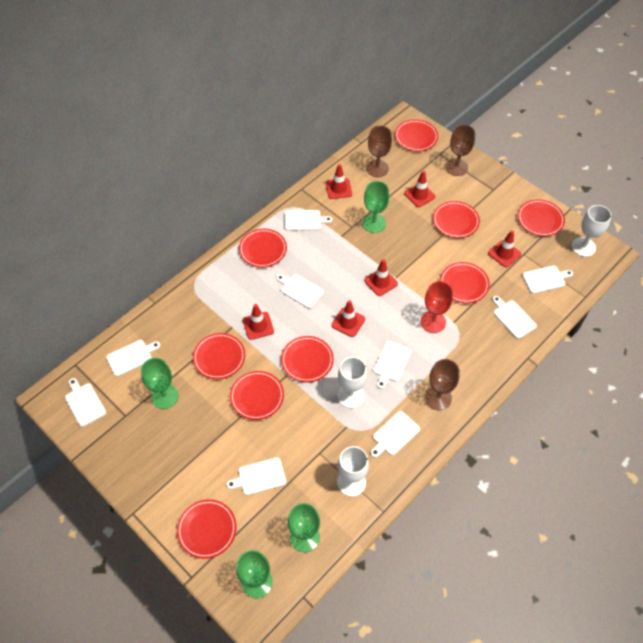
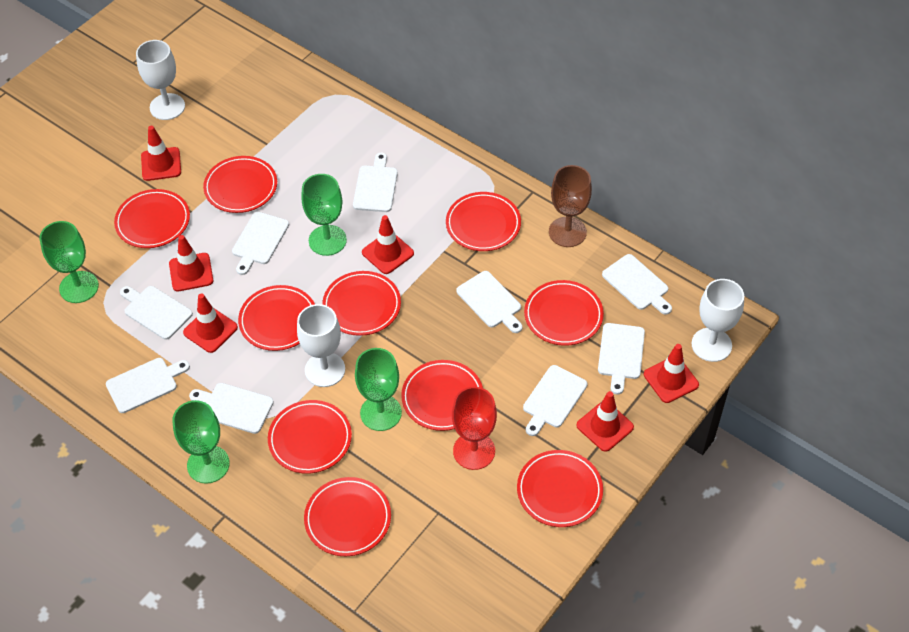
brown goblet: 3 -> 1
red plate: 9 -> 10

